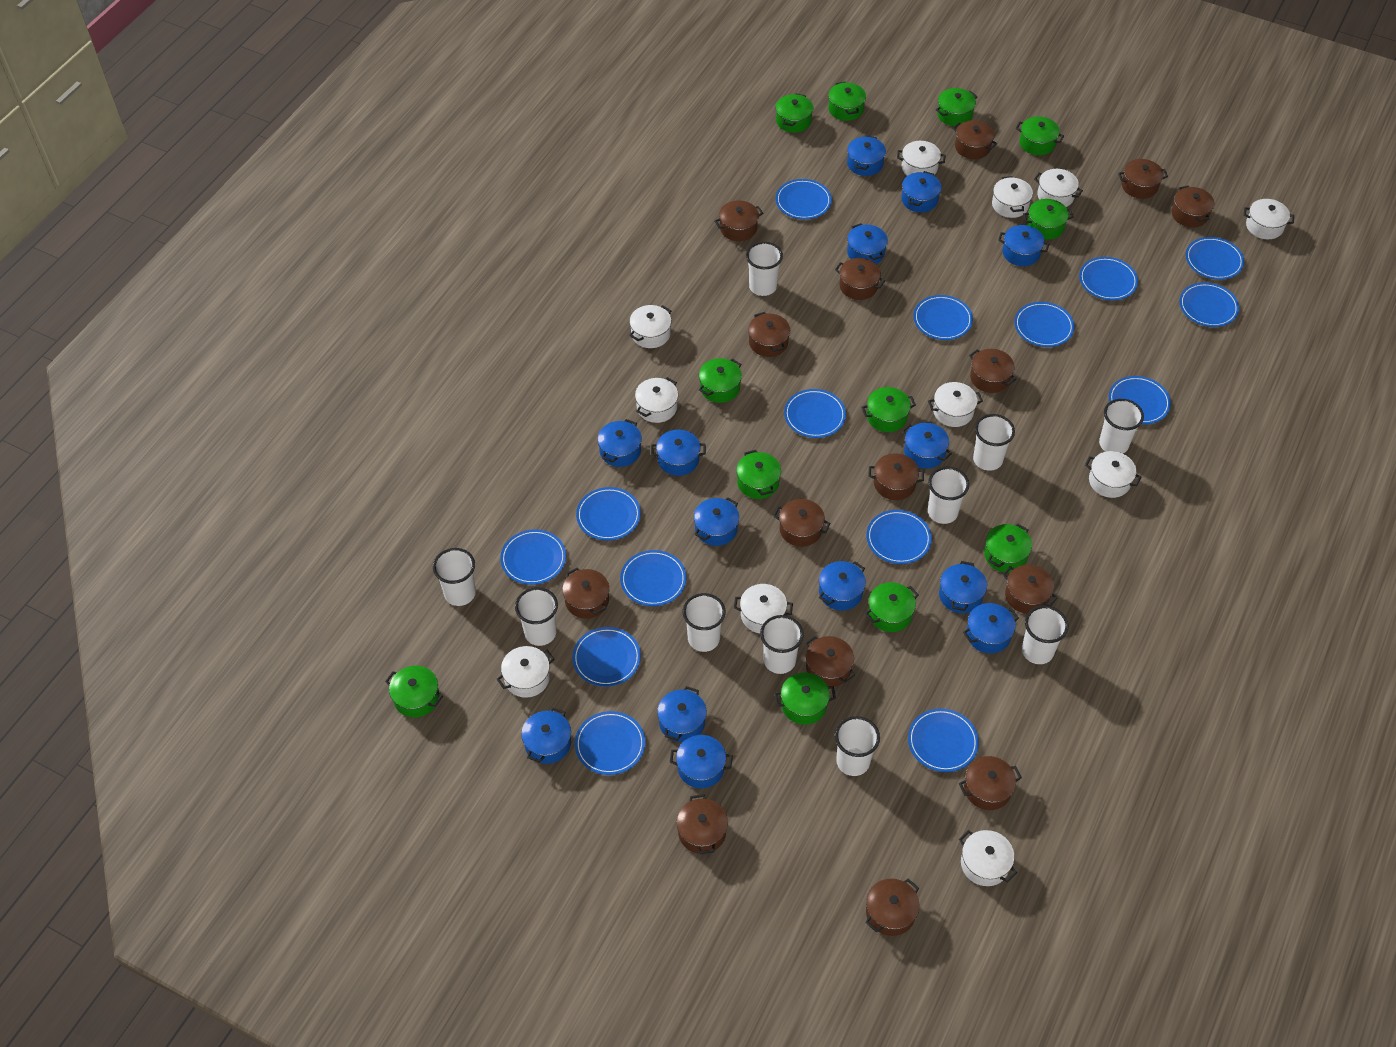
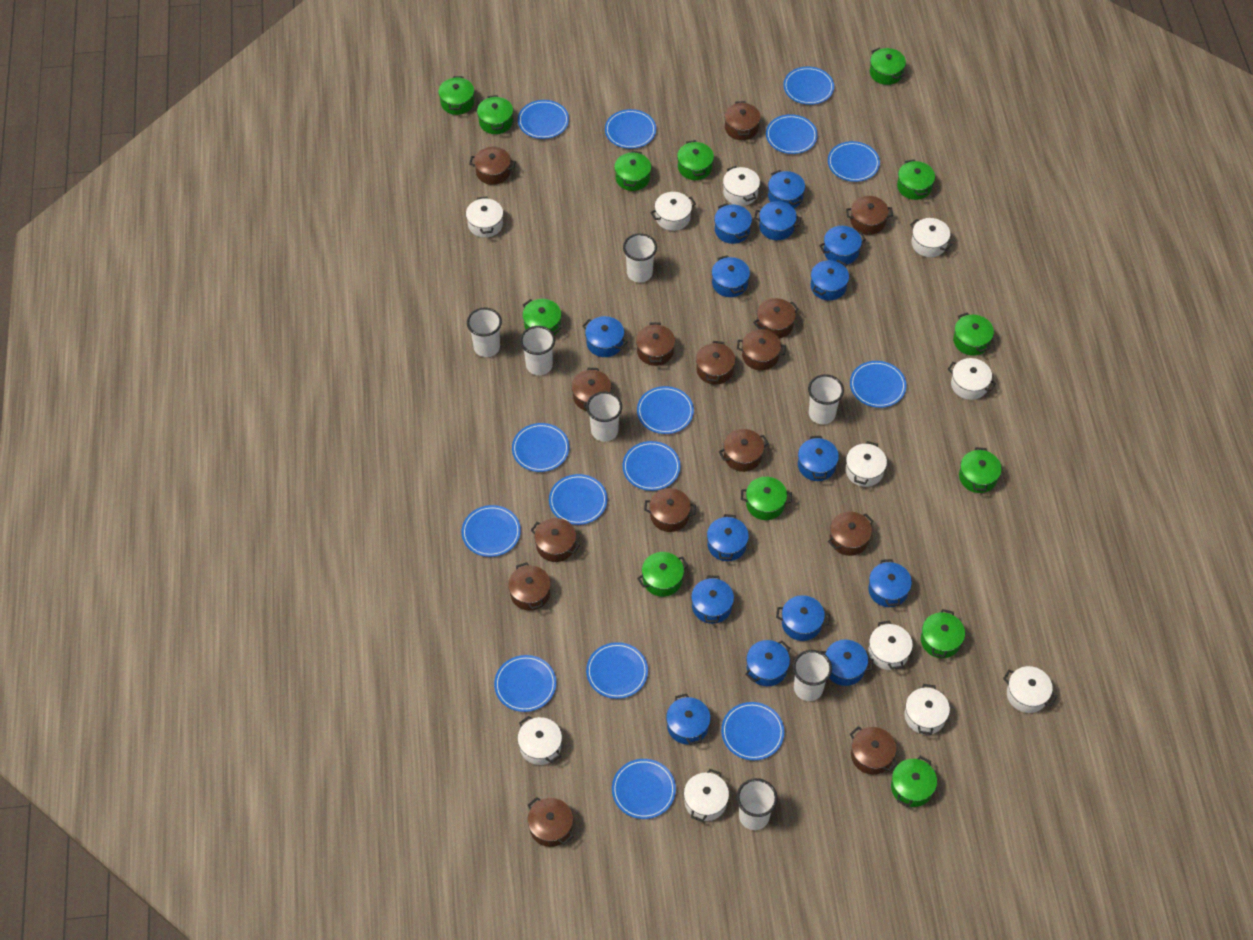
blue pot: 14 -> 15
green pot: 12 -> 13
white cup: 10 -> 7

